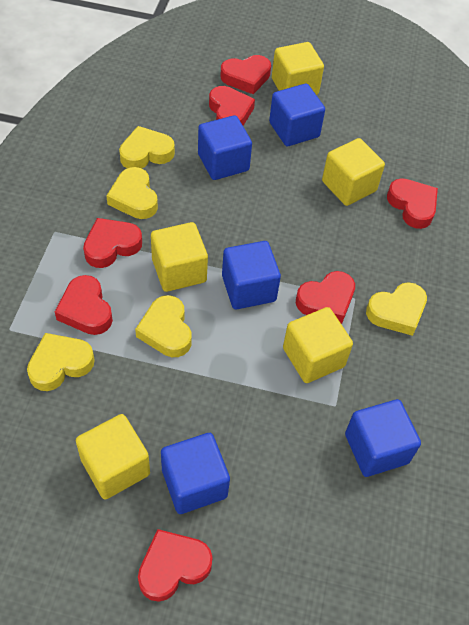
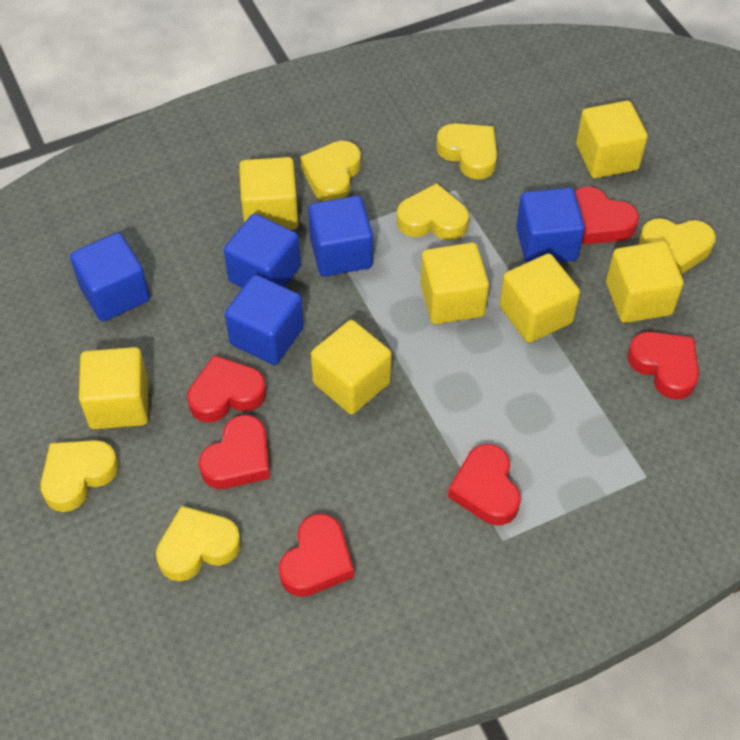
red heart: 7 -> 6
yellow cube: 5 -> 7
yellow heart: 5 -> 6

